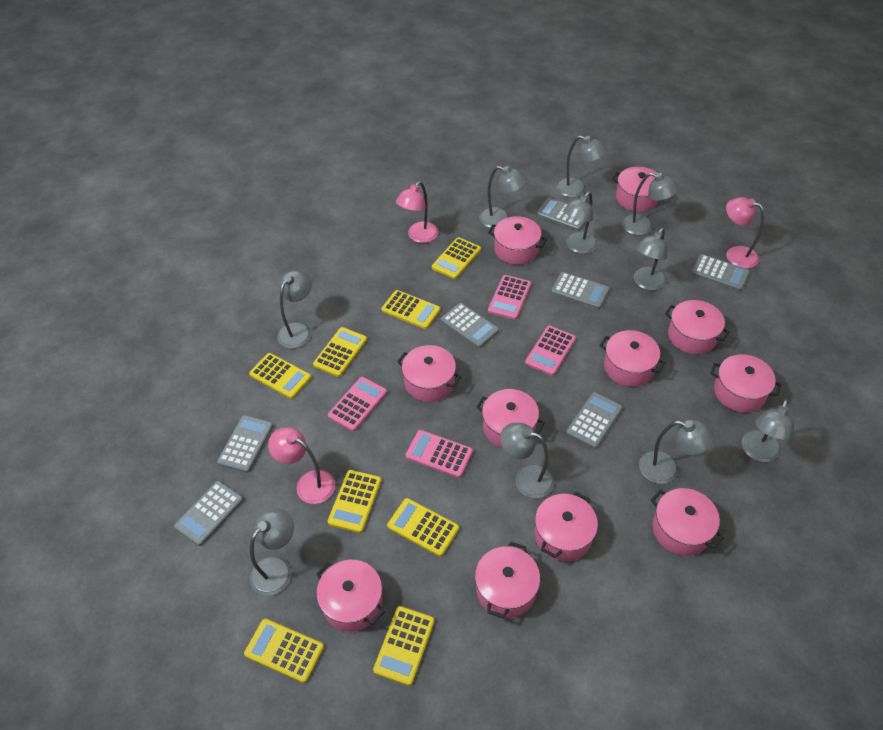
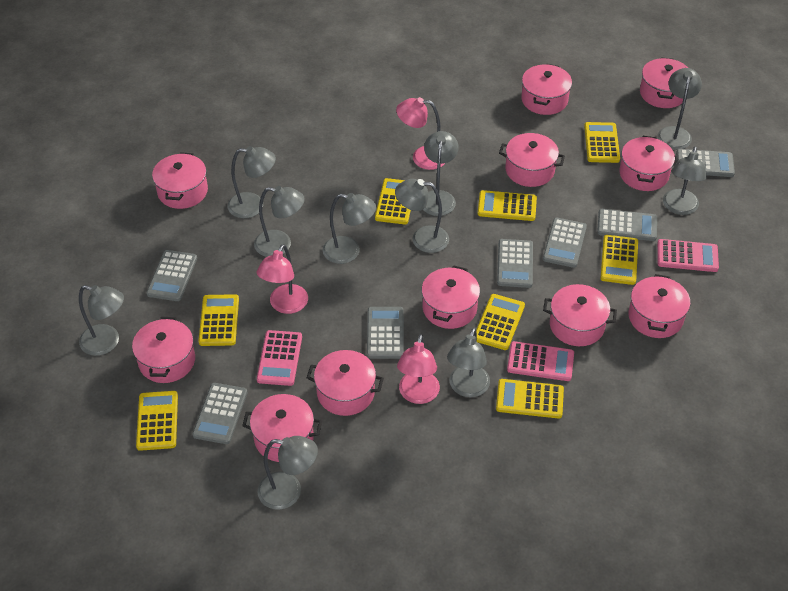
pink calculator: 4 -> 3

